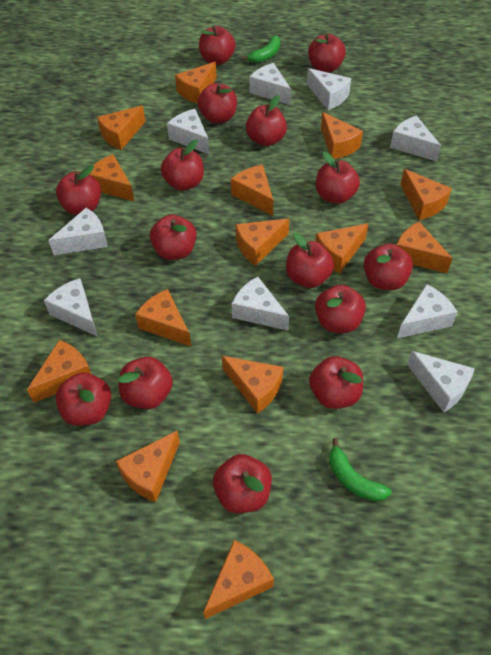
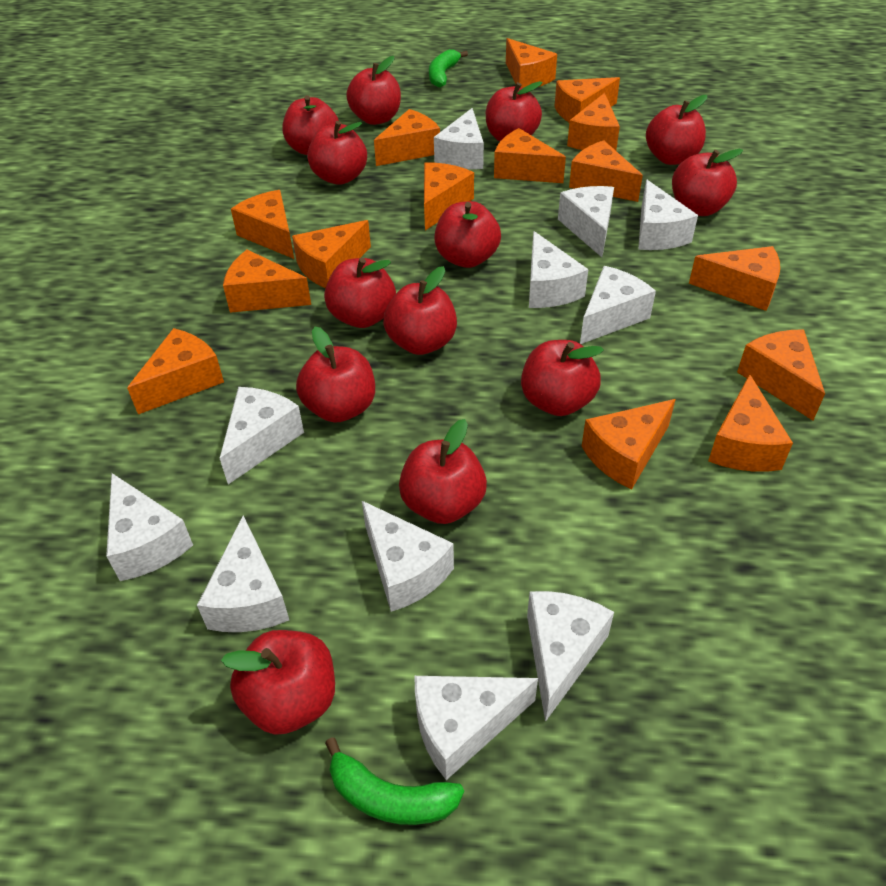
orange cheese: 14 -> 15
red apple: 15 -> 13
white cheese: 9 -> 11

